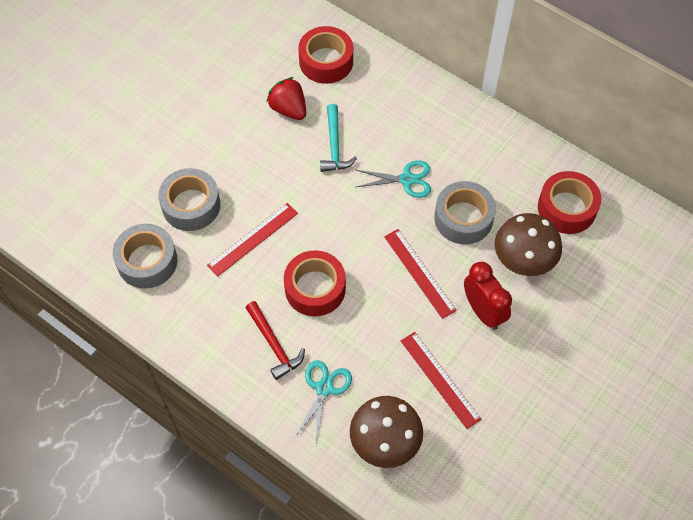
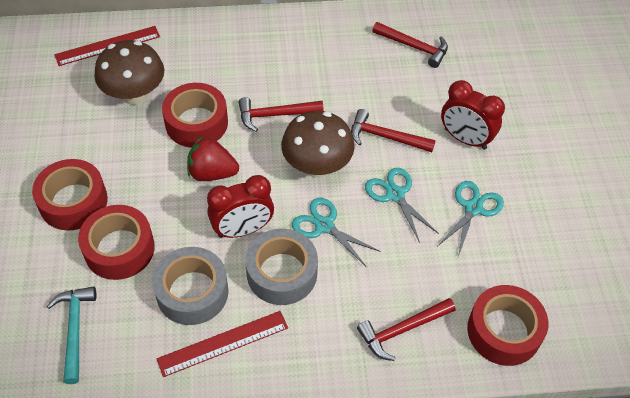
grey tape: 3 -> 2
red clock: 1 -> 2
red hammer: 1 -> 4
red ruler: 3 -> 2
red tape: 3 -> 4
turquoise scissors: 2 -> 3

